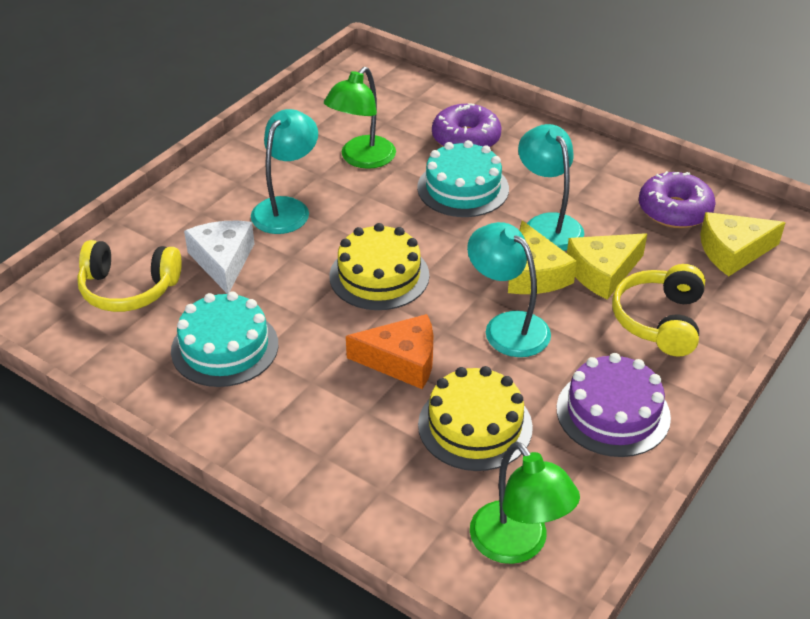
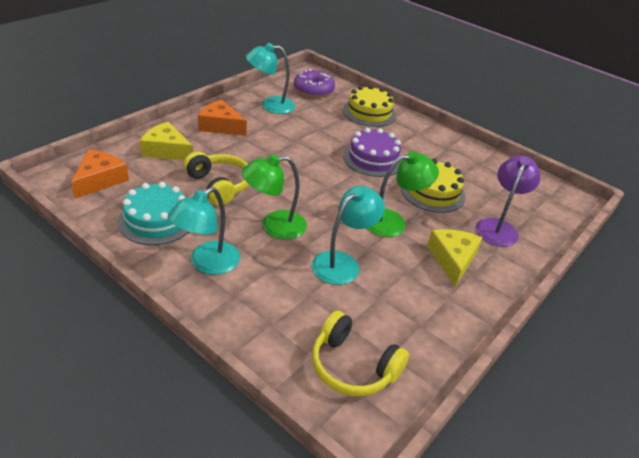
orange cheese: 1 -> 2
purple donut: 2 -> 1
purple lamp: 0 -> 1
turquoise cake: 2 -> 1
white cheese: 1 -> 0
yellow cheese: 3 -> 2

